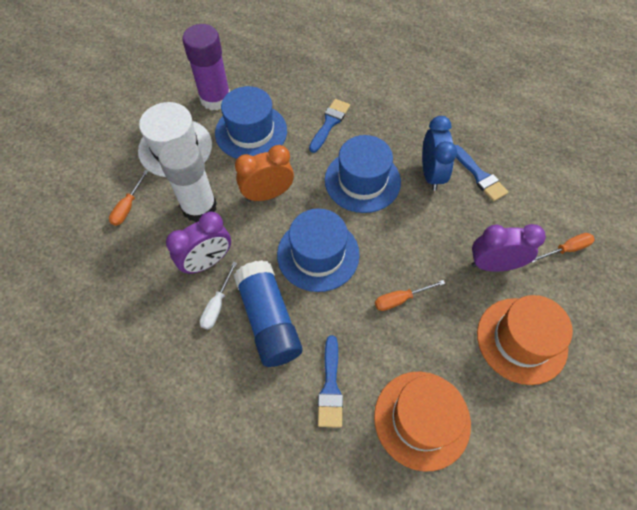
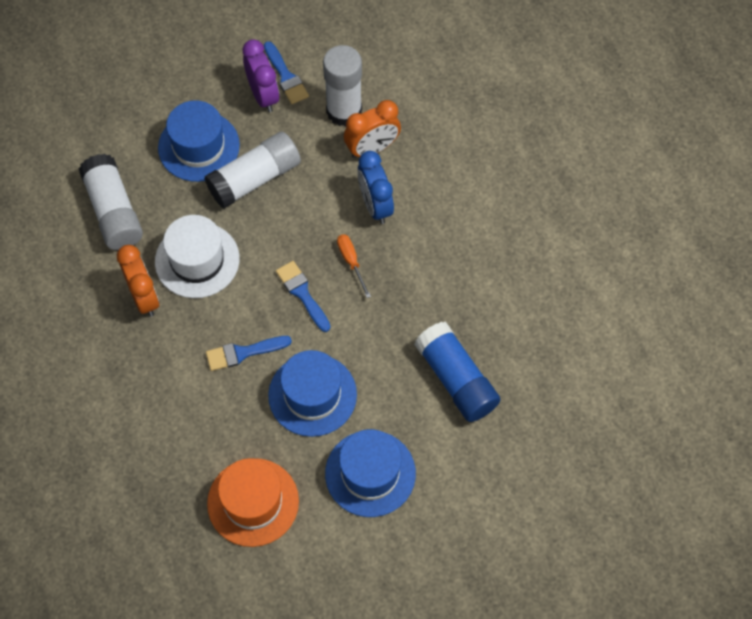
orange clock: 1 -> 2
orange hat: 2 -> 1
orange screwdriver: 3 -> 1
purple clock: 2 -> 1
purple glue stick: 1 -> 0
white glue stick: 1 -> 3
white screwdriver: 1 -> 0

